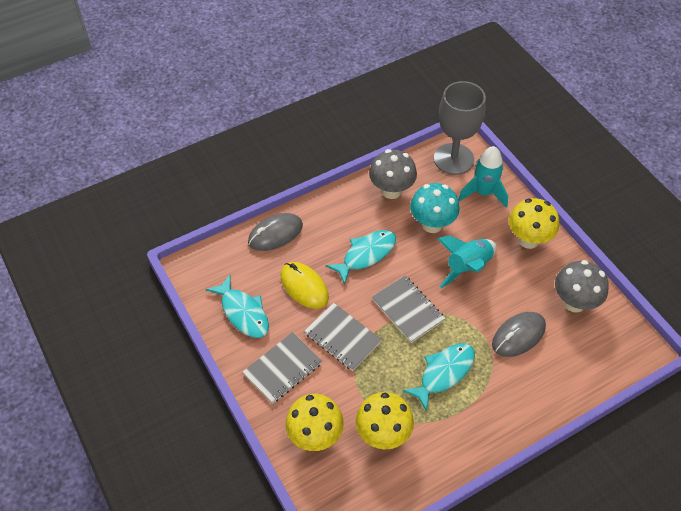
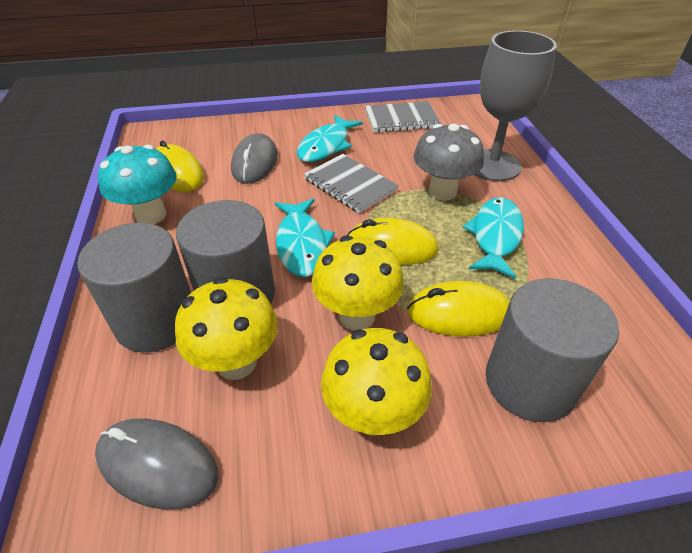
grey cylinder: 0 -> 3
grey mushroom: 2 -> 1
grey notebook: 3 -> 2
turquoise rocket: 2 -> 0
yellow mouse: 1 -> 3

